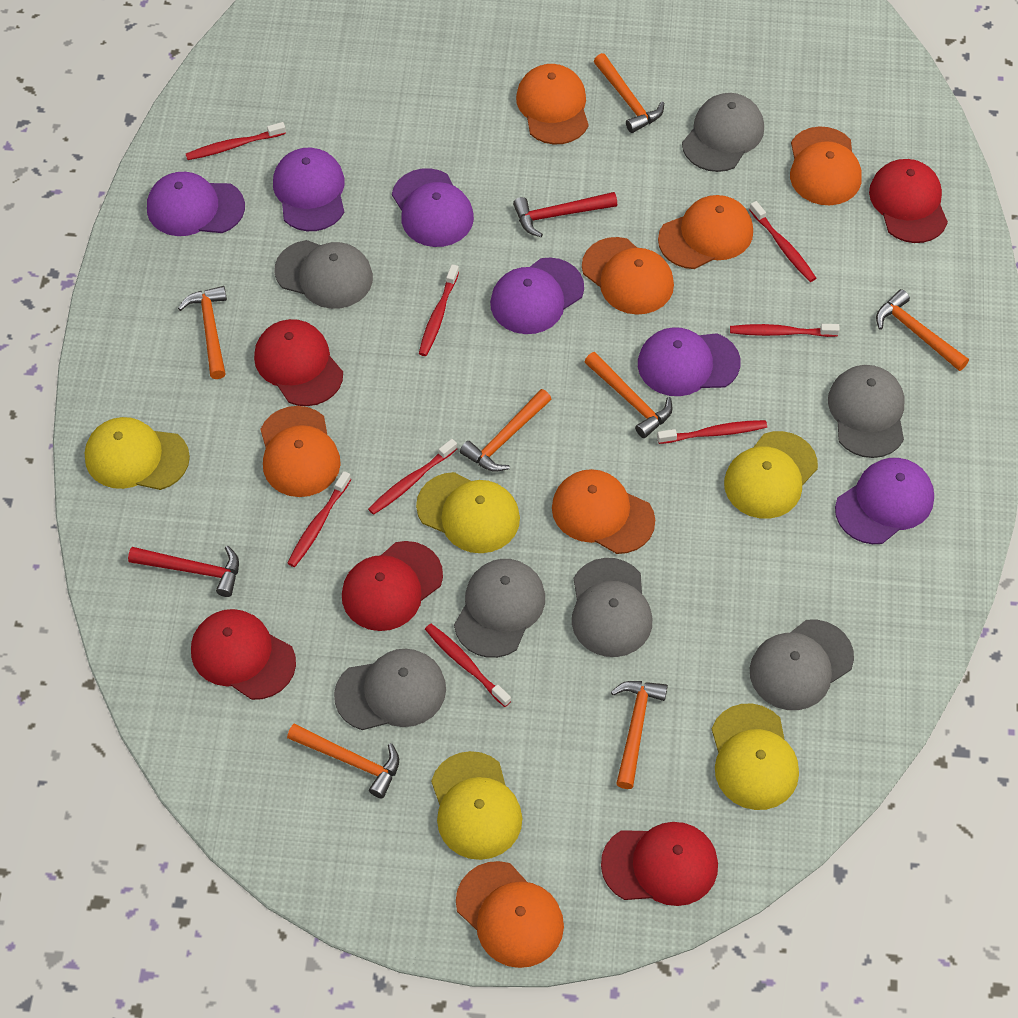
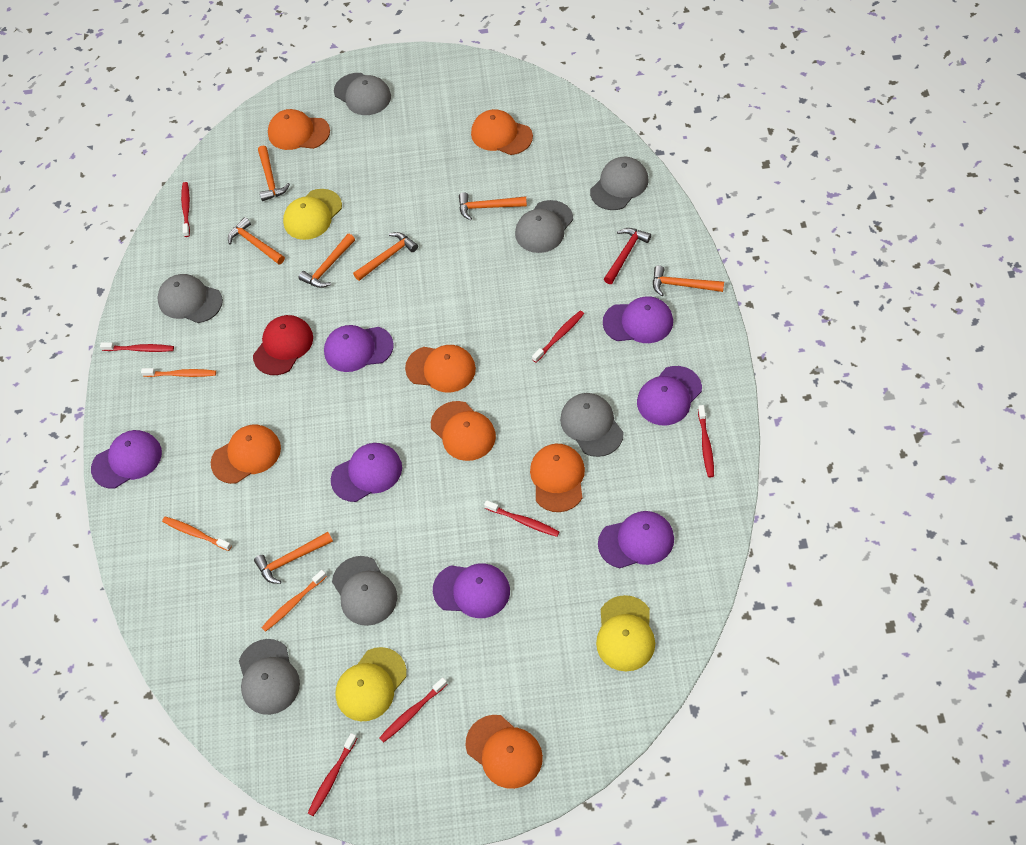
orange toothbrush: 0 -> 3
purple cap: 6 -> 7
red cap: 5 -> 1
red hammer: 2 -> 1
red toothbrush: 8 -> 7
yellow cap: 5 -> 3

